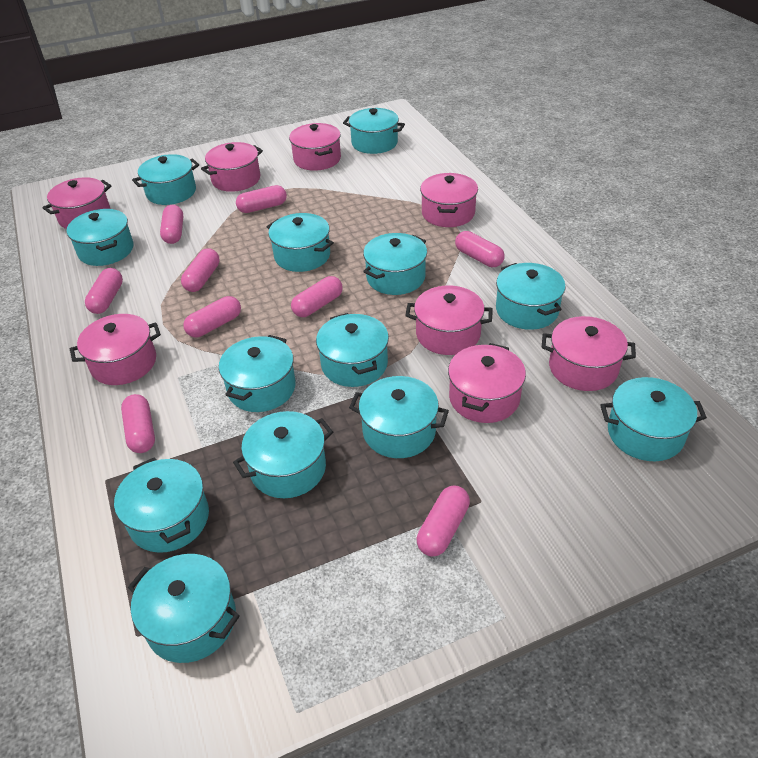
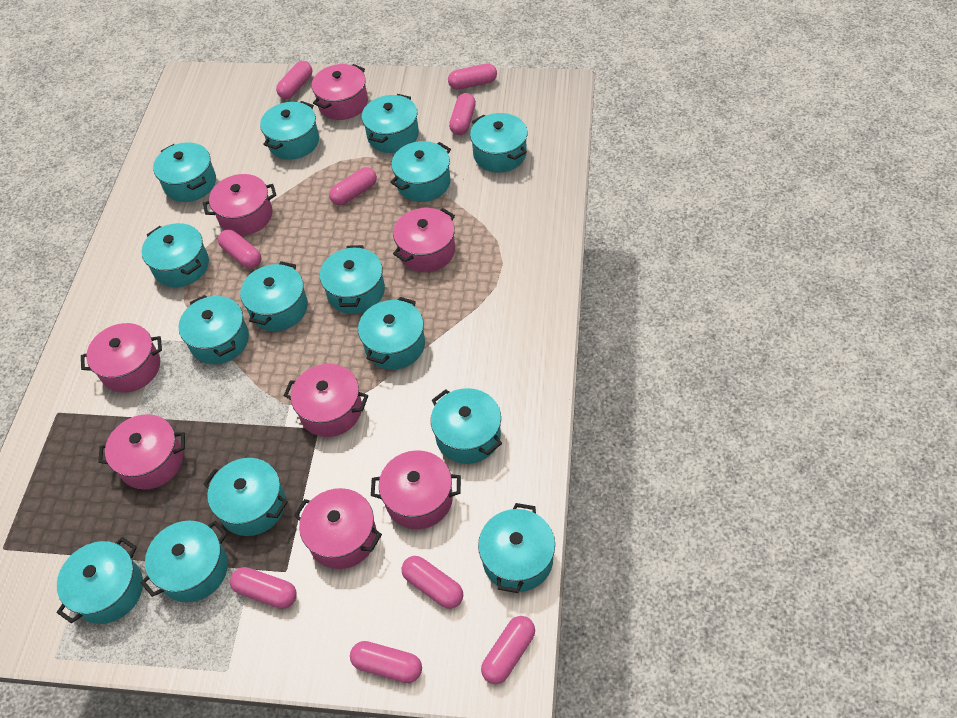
turquoise pot: 13 -> 15

